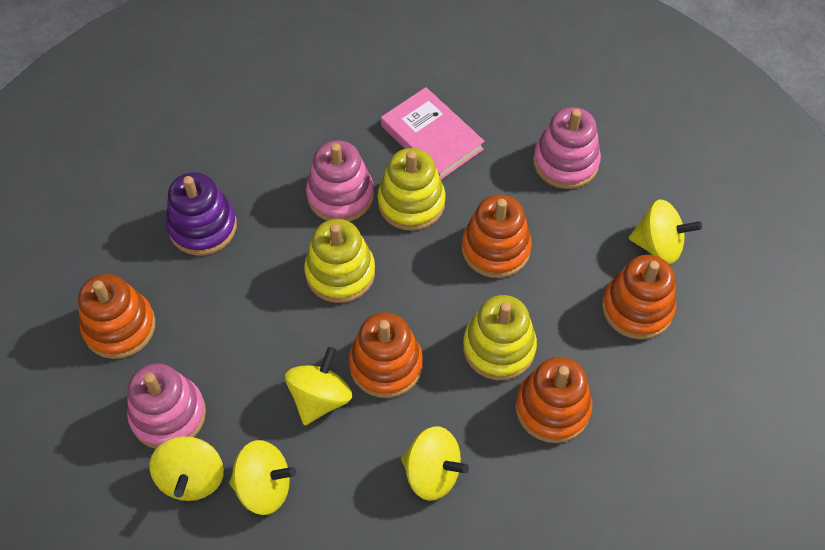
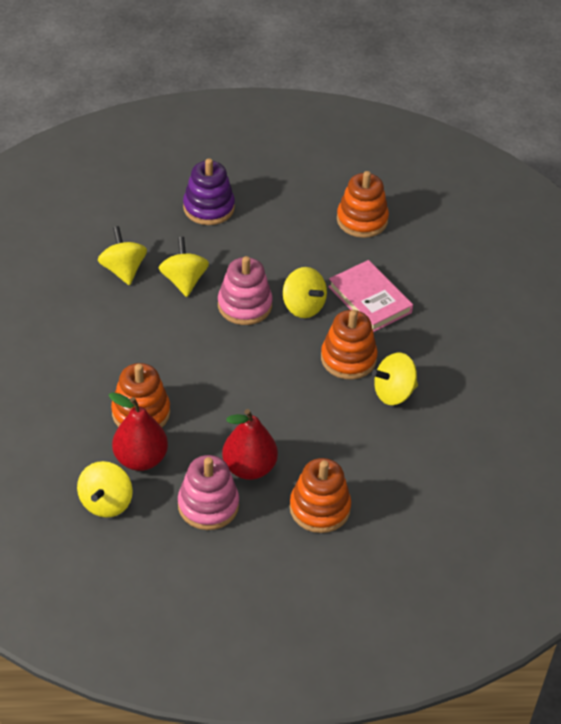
orange stacking toy: 5 -> 4
pink stacking toy: 3 -> 2
red pear: 0 -> 2
yellow stacking toy: 3 -> 0

